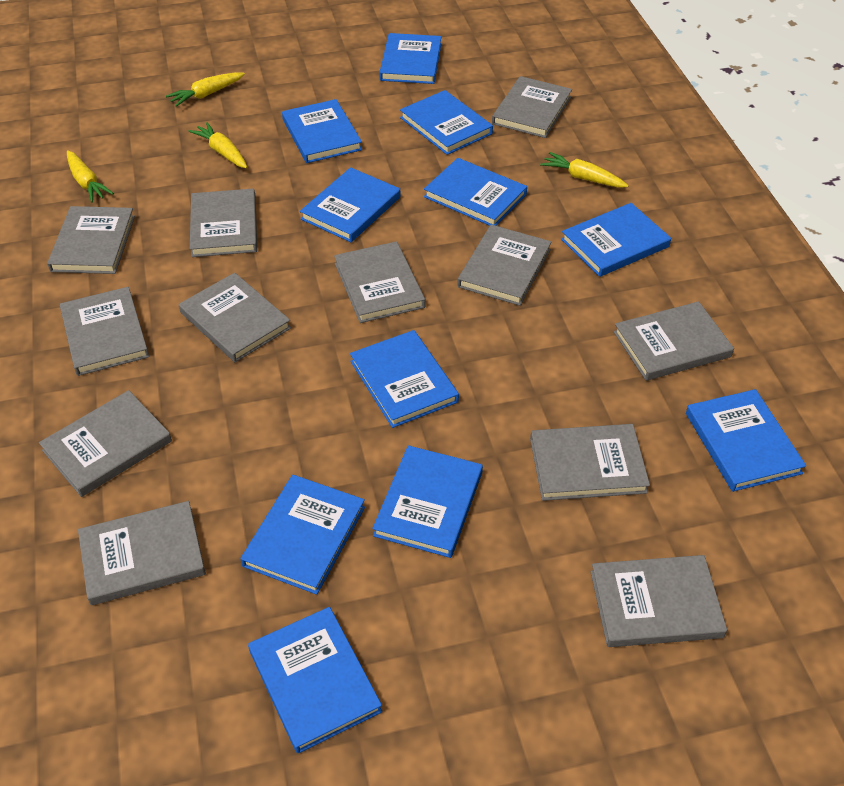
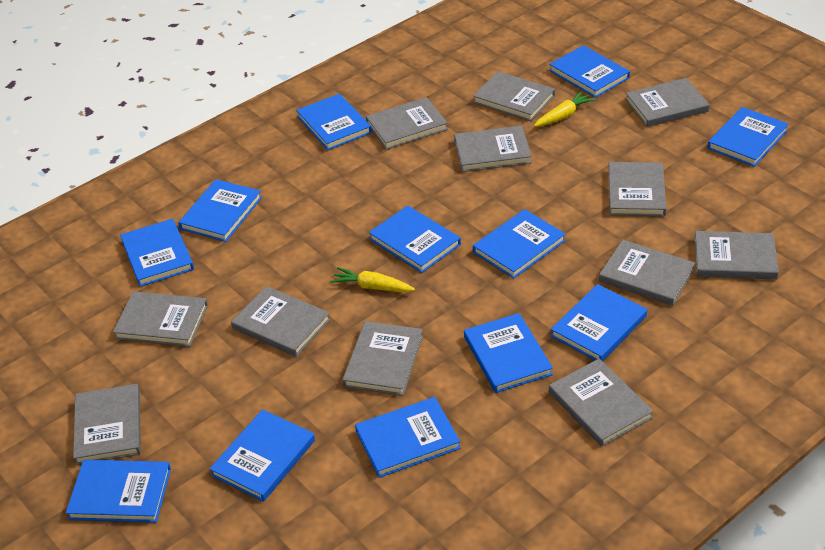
blue book: 11 -> 12
yellow carrot: 4 -> 2

